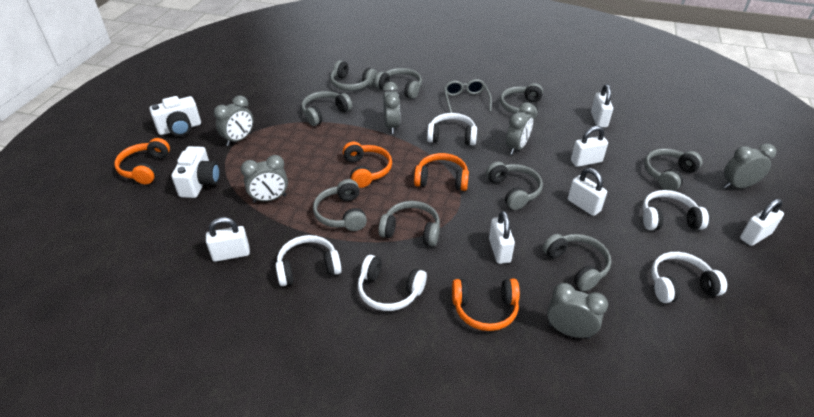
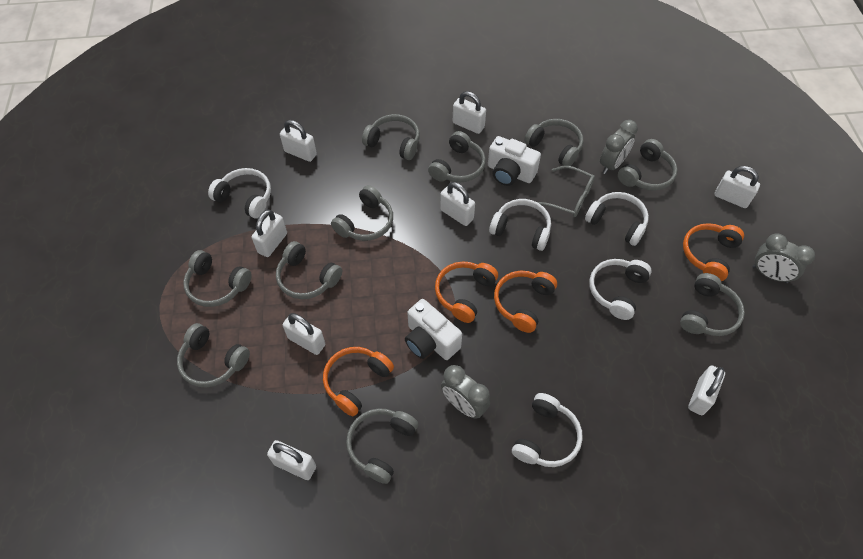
grey clock: 6 -> 3
grey headphones: 9 -> 10
white padlock: 6 -> 8

